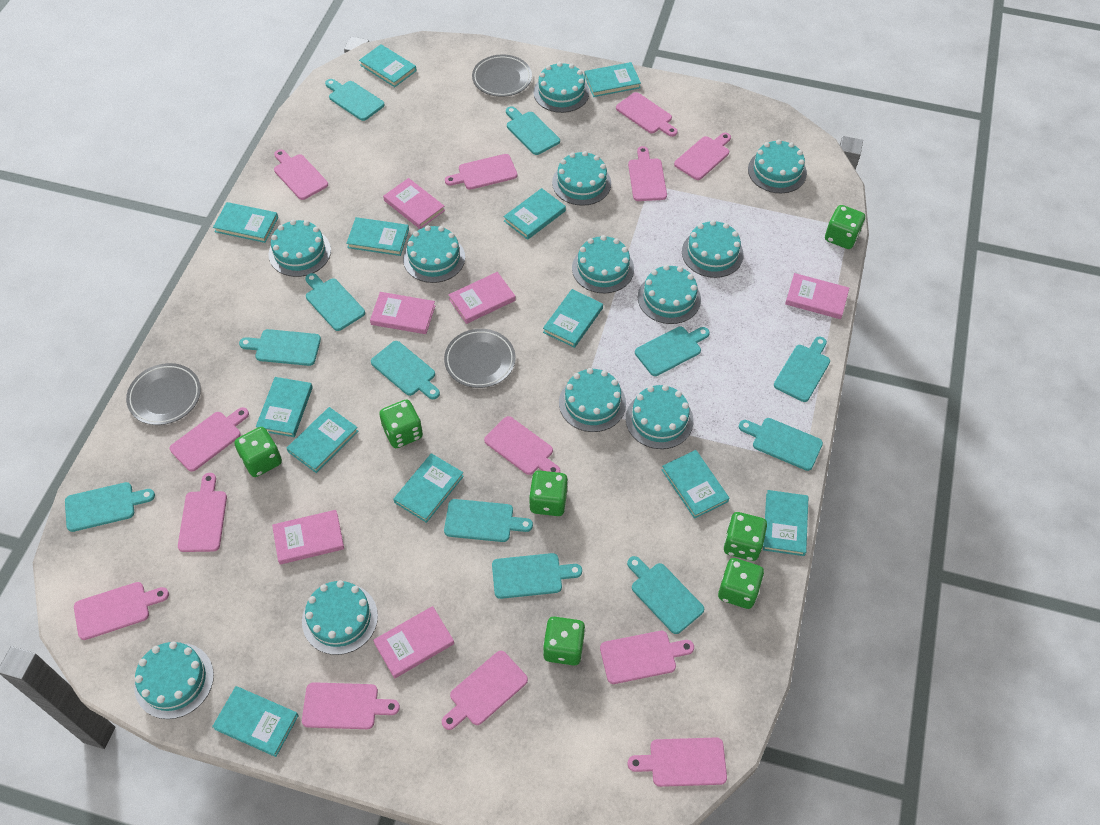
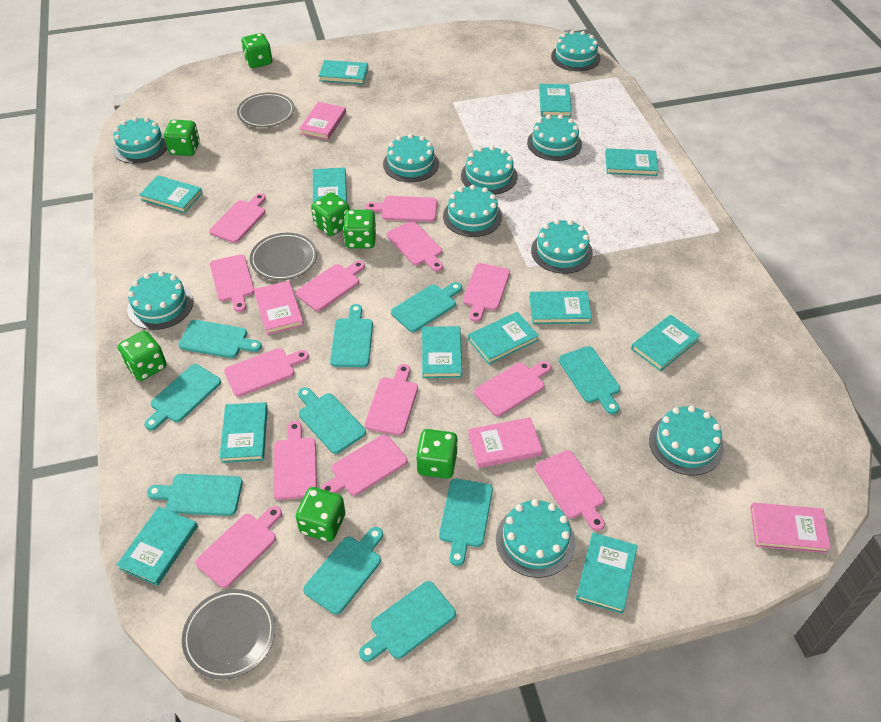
pink book: 6 -> 4
turquoise cake: 12 -> 10
turquoise cutting board: 12 -> 10

